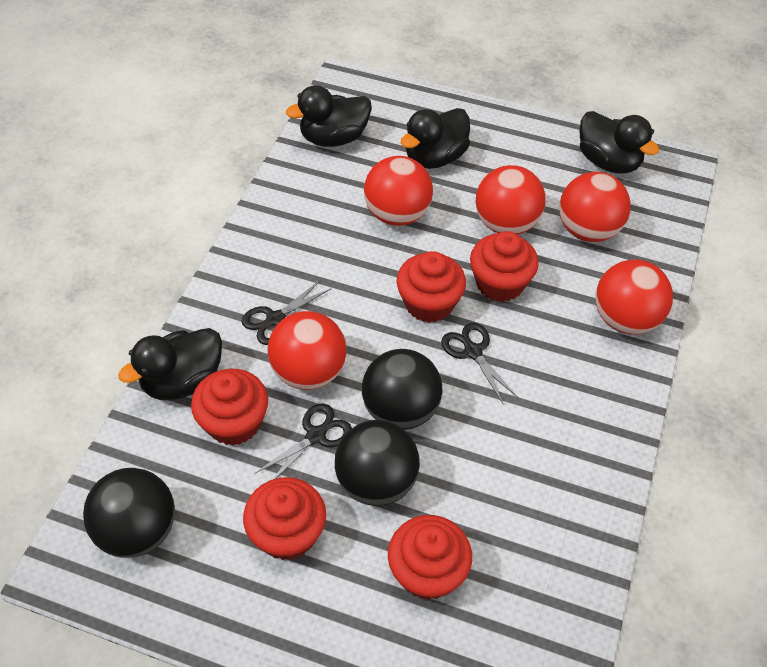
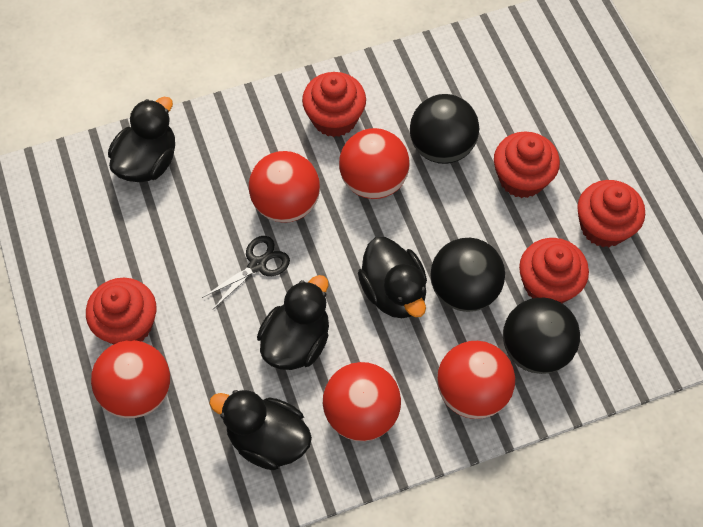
black scissors: 3 -> 1

